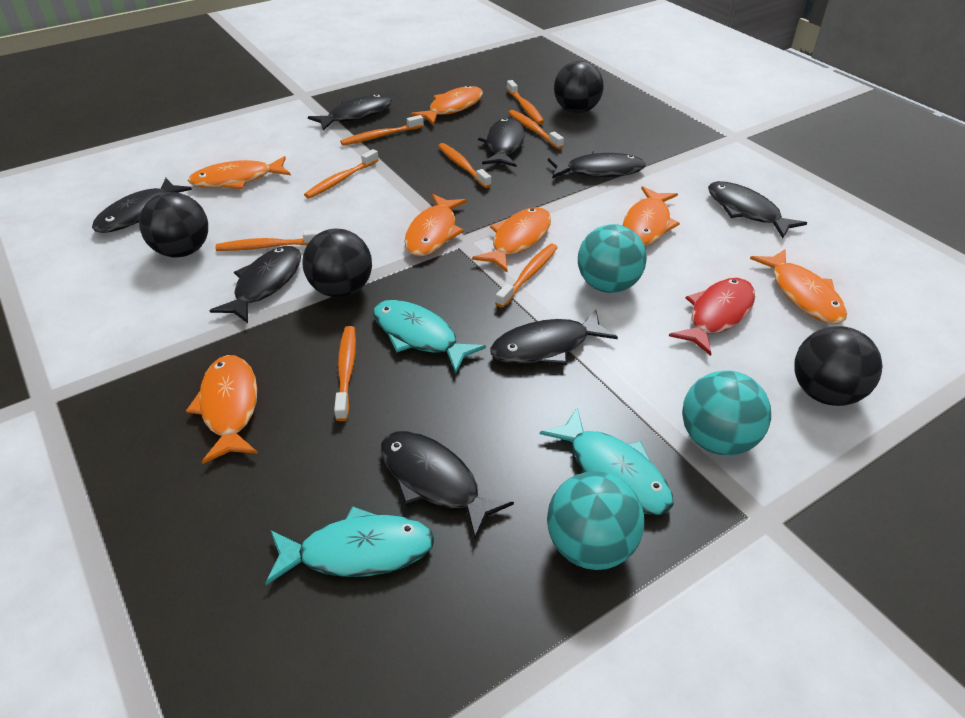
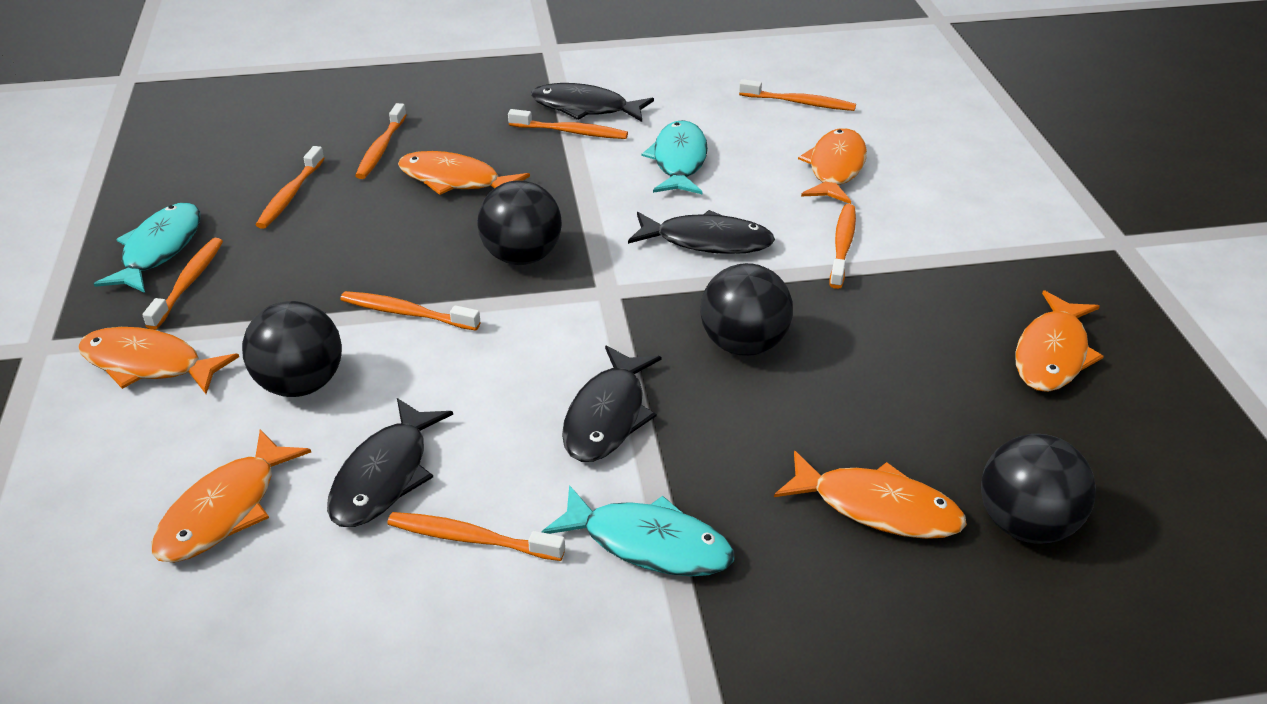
black fish: 8 -> 4
orange fish: 7 -> 6
red fish: 1 -> 0
turquoise ball: 3 -> 0

